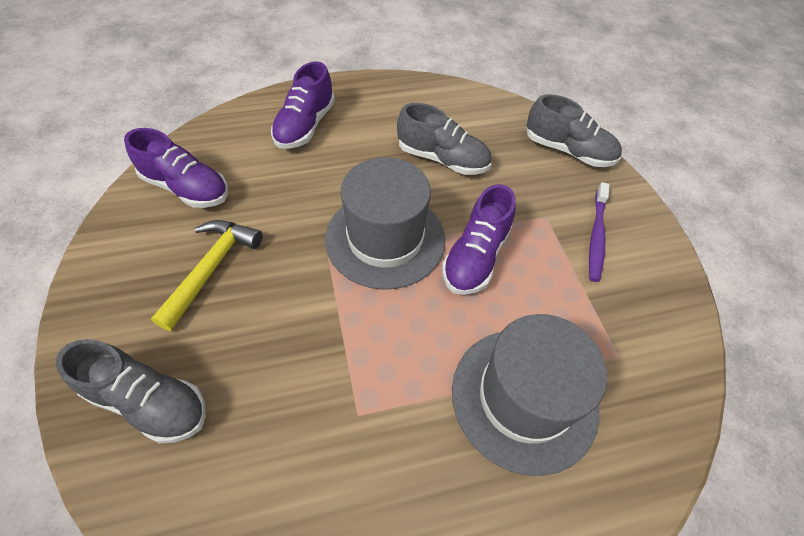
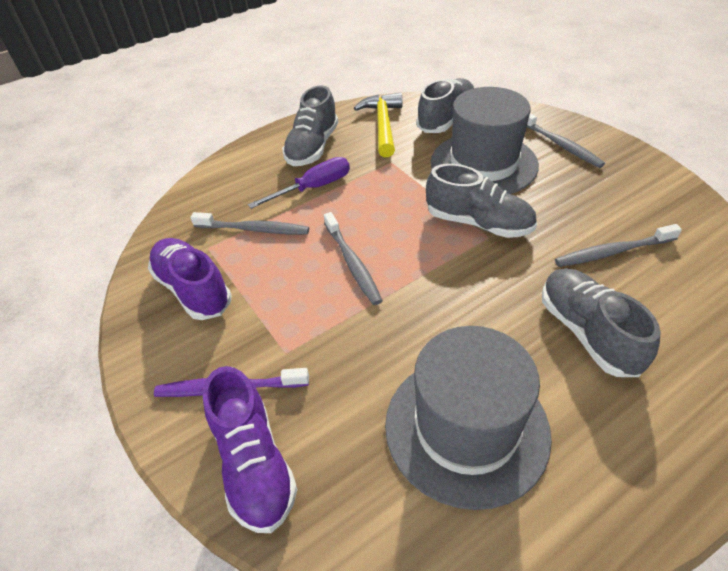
grey shoe: 3 -> 4
grey toothbrush: 0 -> 4
purple screwdriver: 0 -> 1
purple shoe: 3 -> 2

